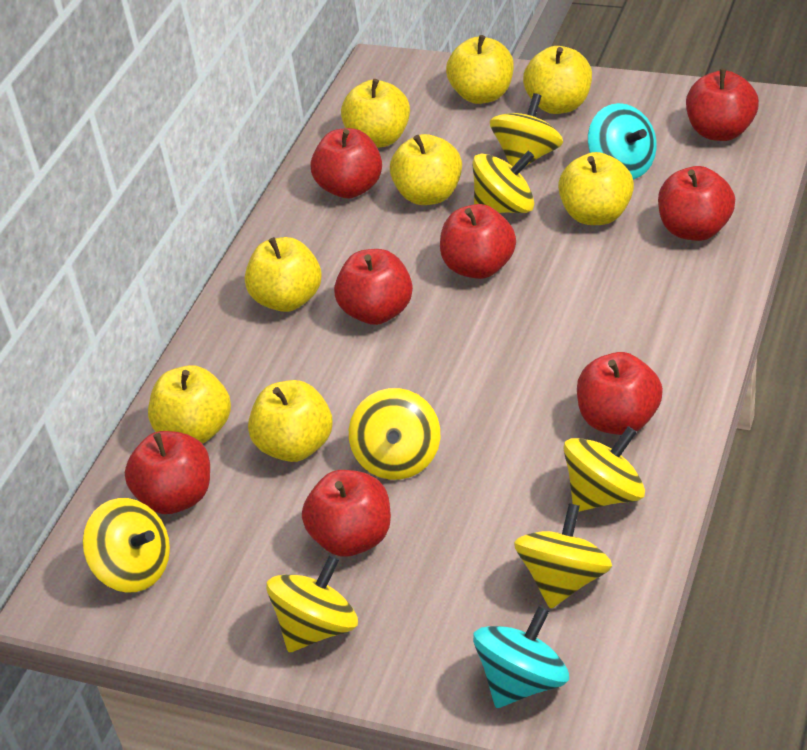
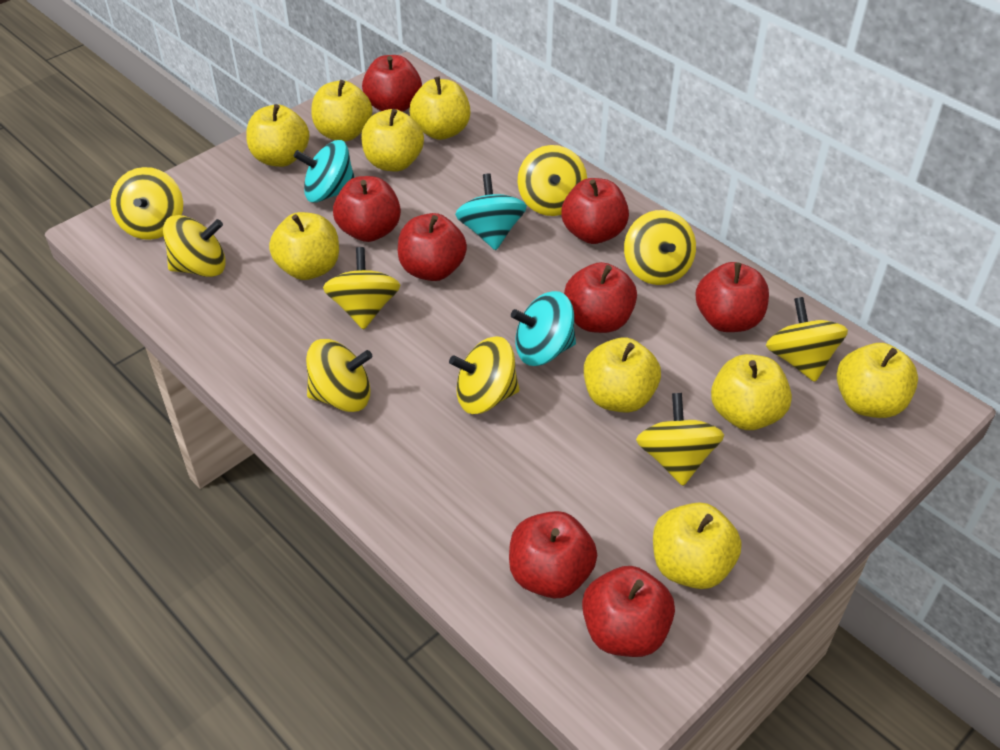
turquoise spinning top: 2 -> 3
yellow apple: 8 -> 9
yellow spinning top: 7 -> 9

